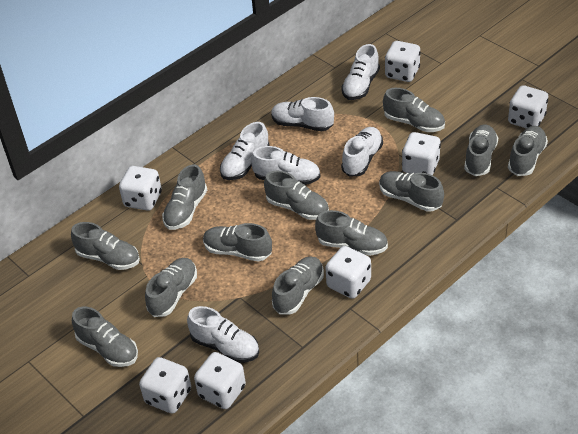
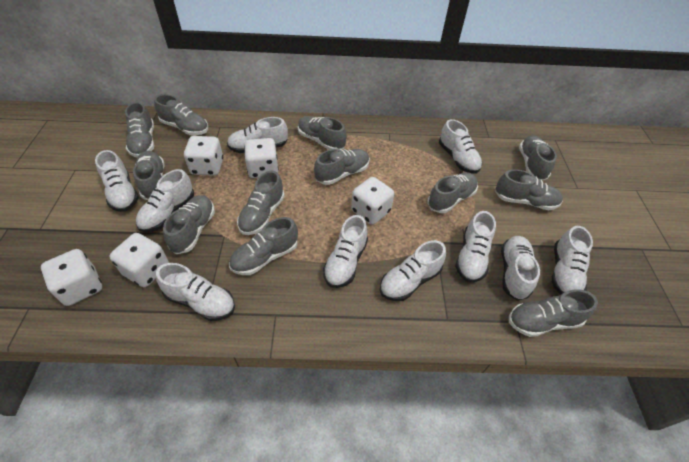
white dice: 7 -> 5
white shoe: 6 -> 10

